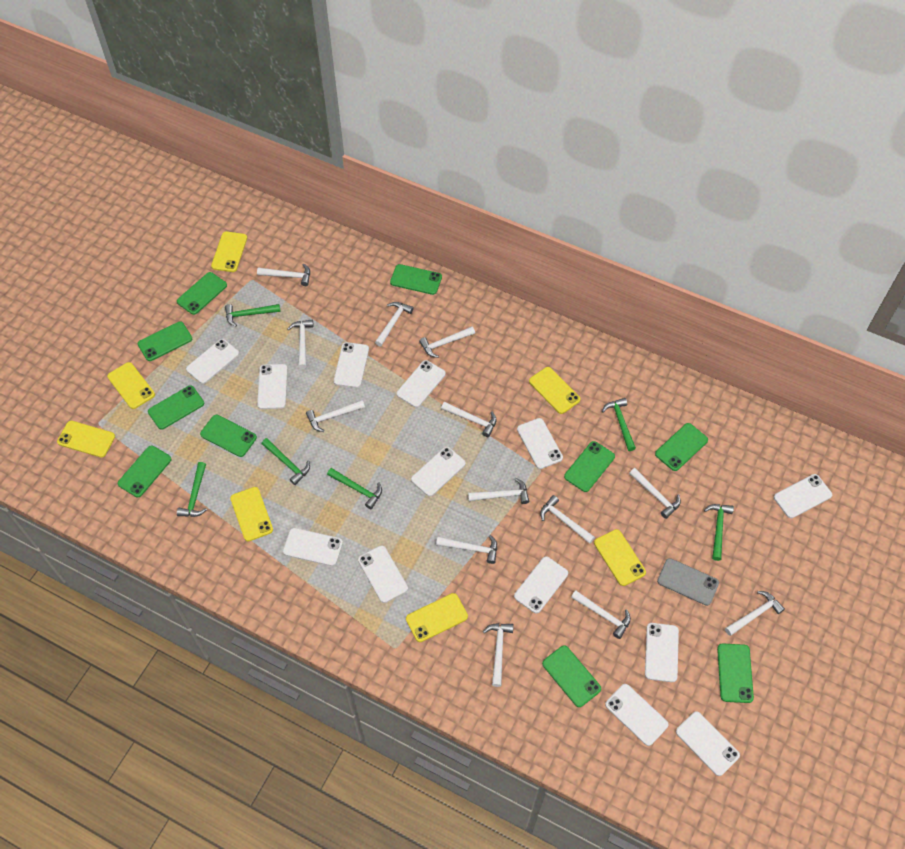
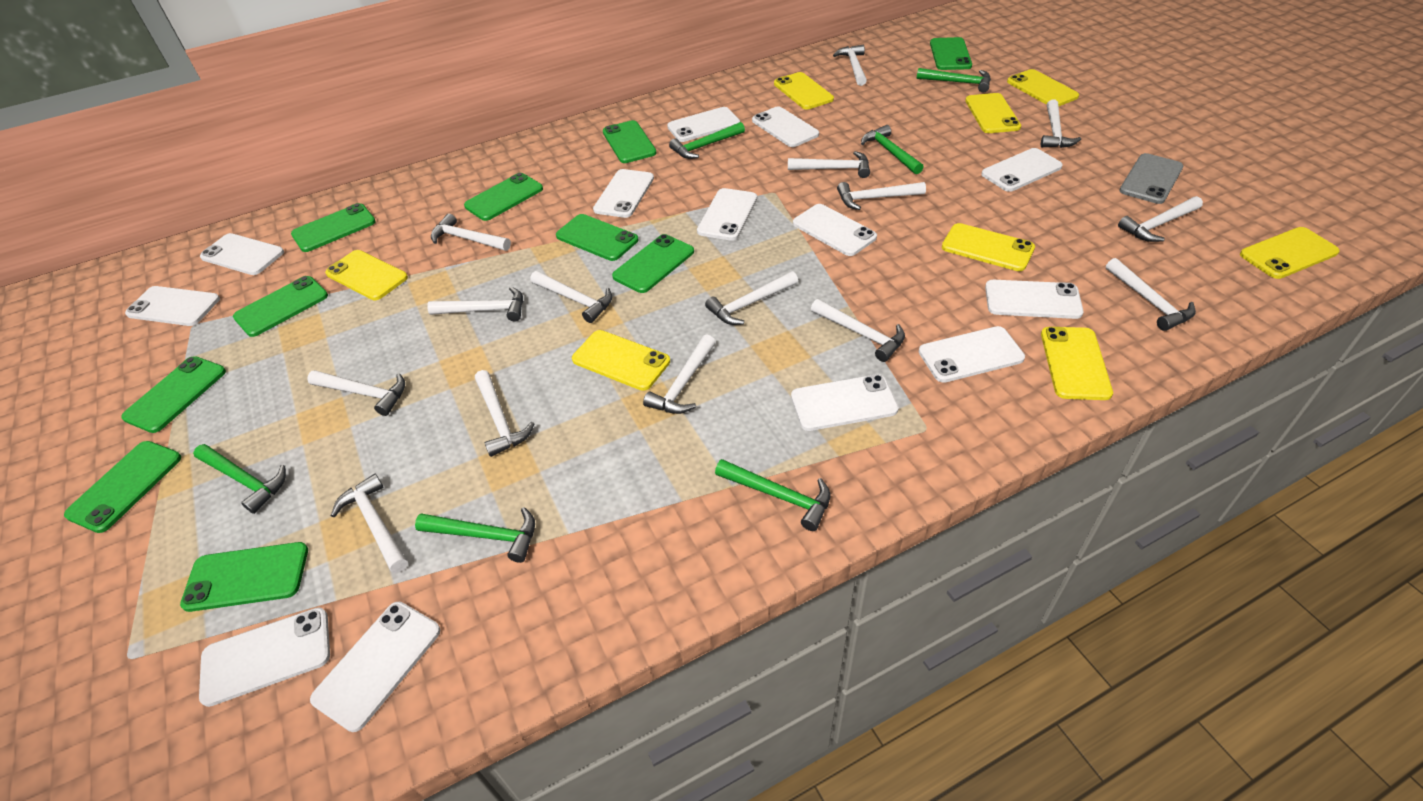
white hammer: 13 -> 15
yellow phone: 7 -> 8

